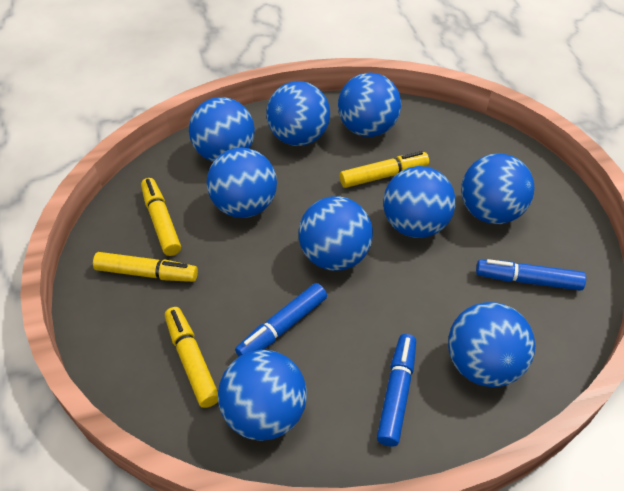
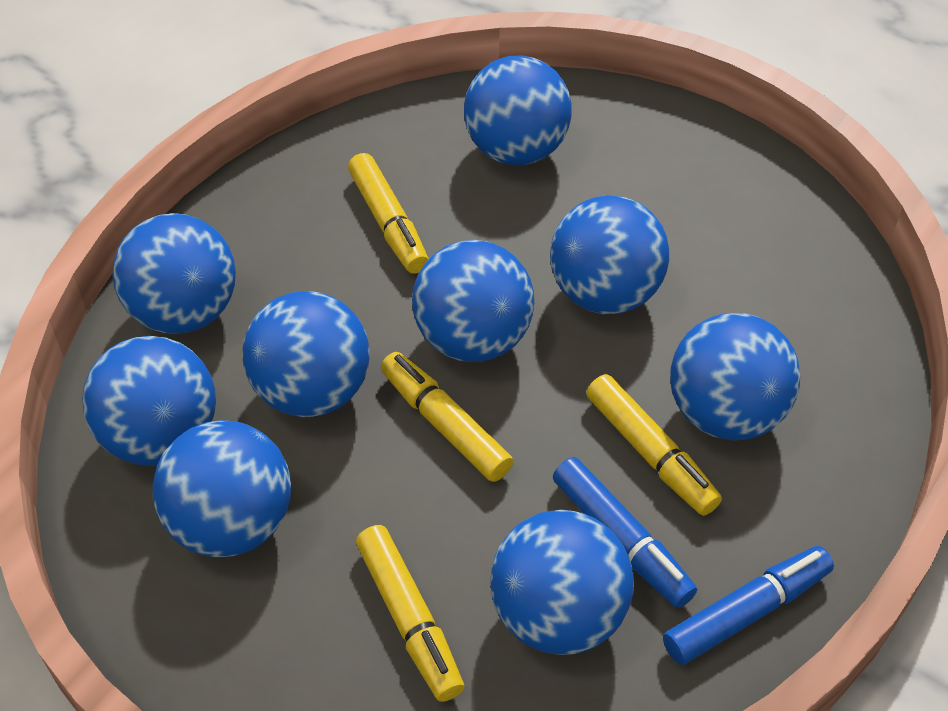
blue marker: 3 -> 2

